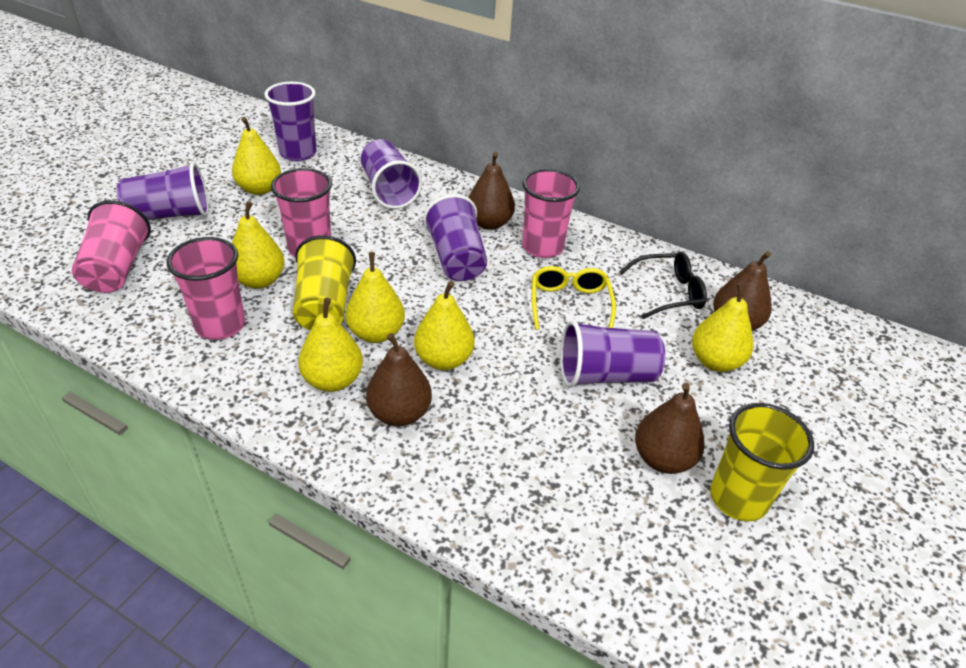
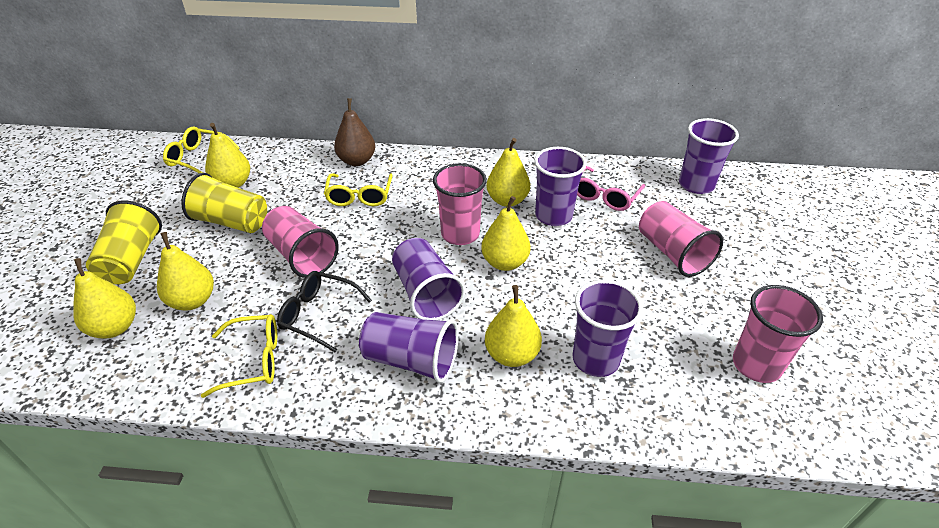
brown pear: 4 -> 1
pink glasses: 0 -> 1
yellow glasses: 1 -> 3

